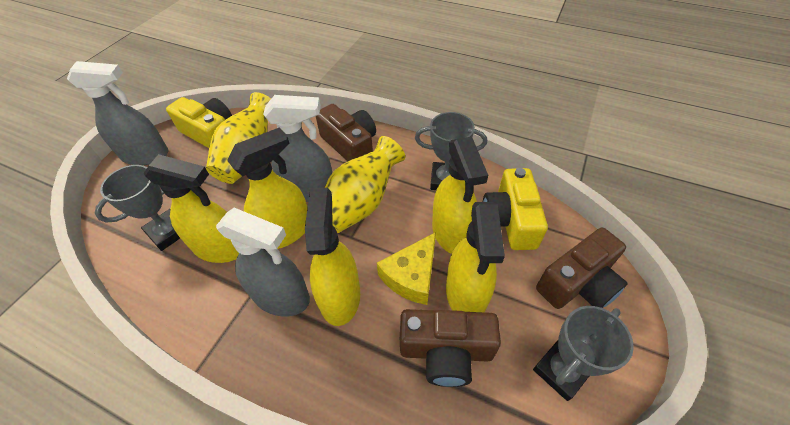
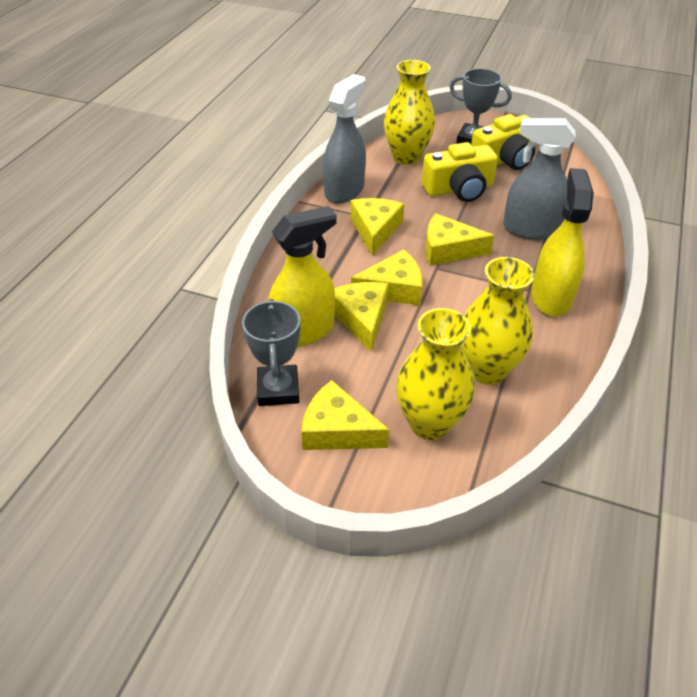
brown camera: 3 -> 0
grey spray bottle: 3 -> 2
grey trophy: 3 -> 2
yellow cheese: 1 -> 5
yellow spray bottle: 5 -> 2
yellow vase: 2 -> 3

